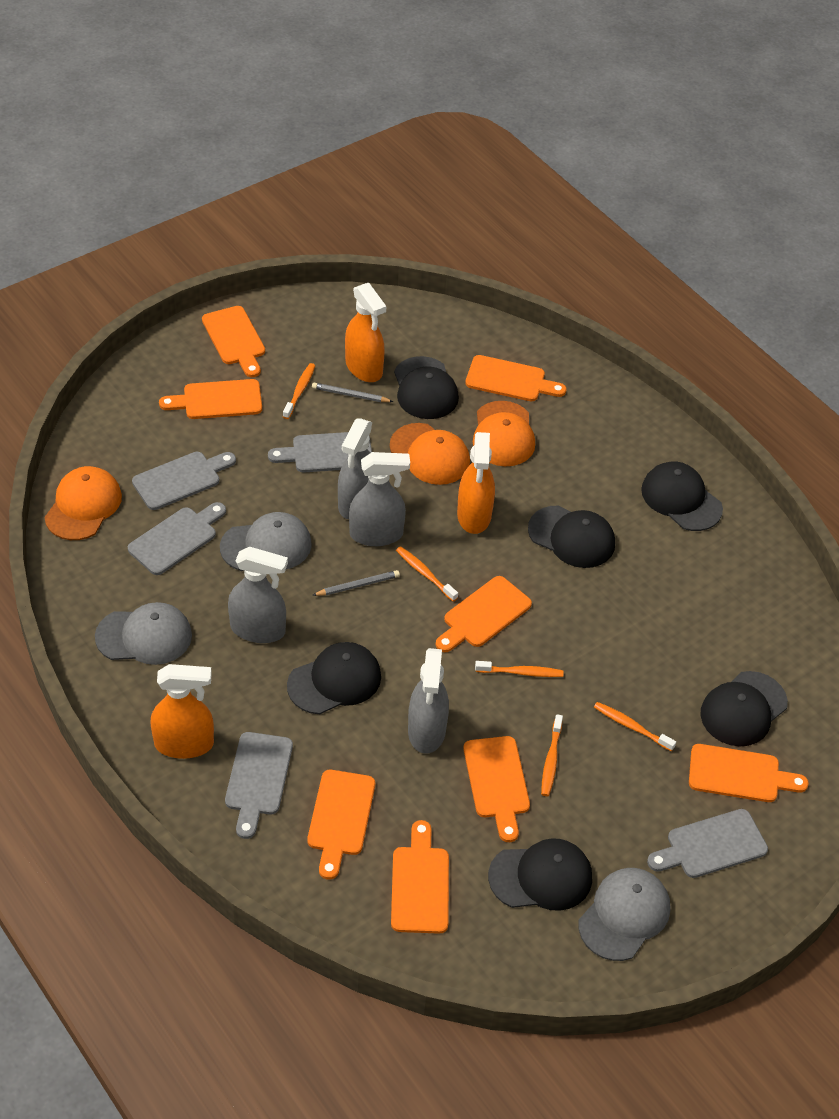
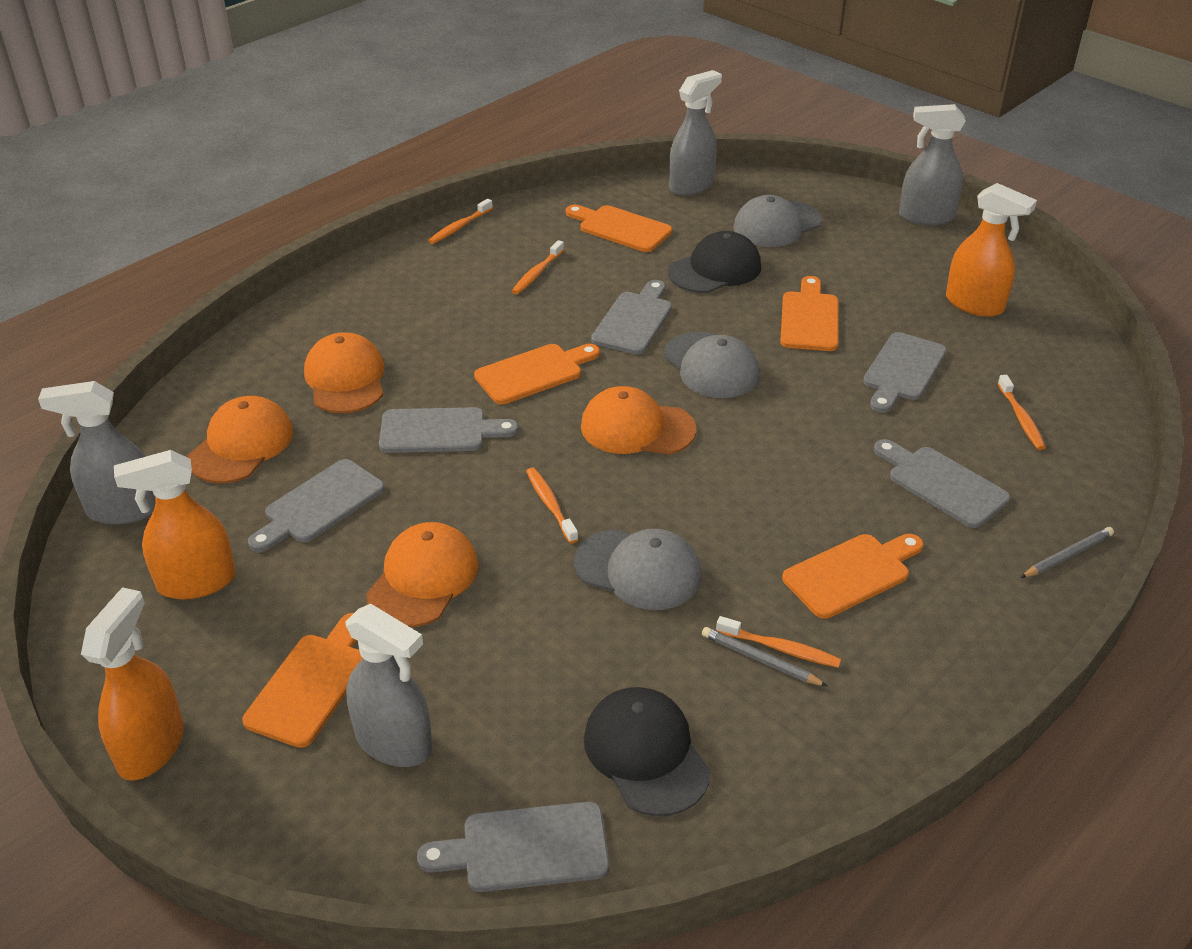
black cap: 6 -> 2
grey cutting board: 5 -> 6
orange cap: 3 -> 4
orange cutting board: 8 -> 5

